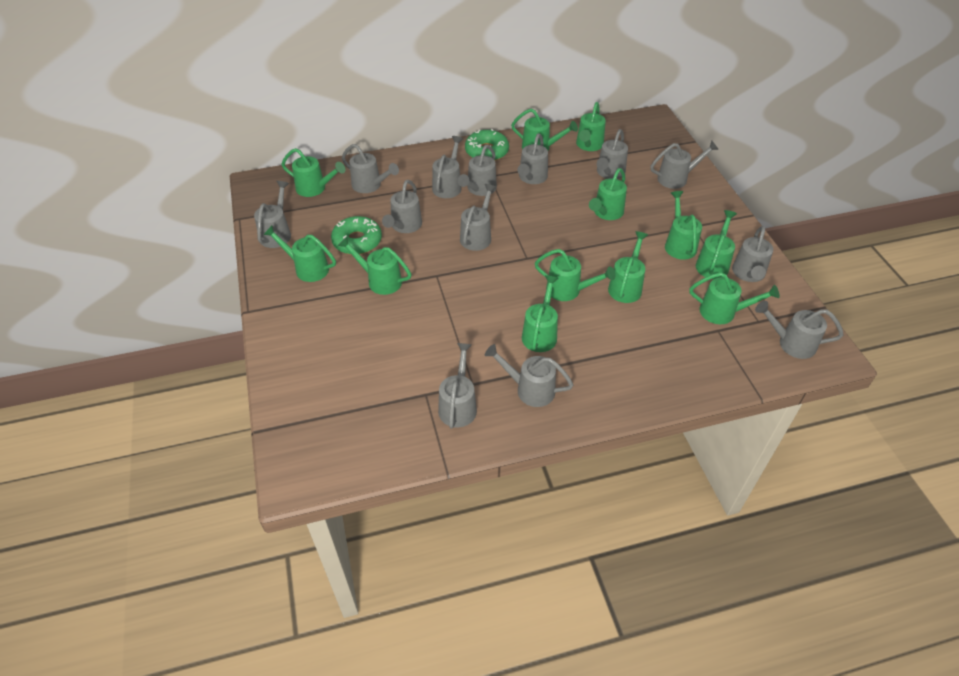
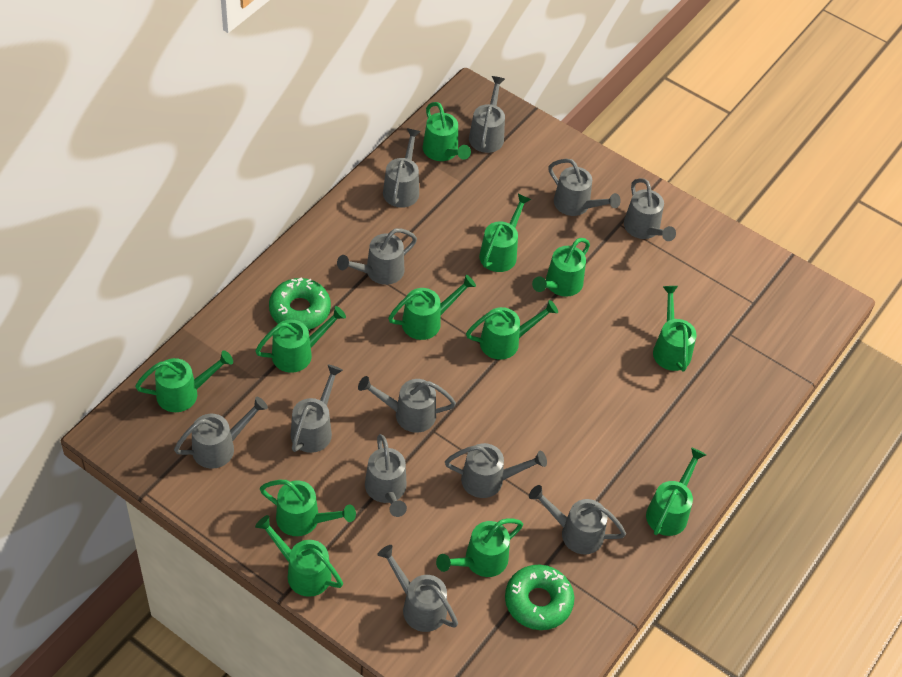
grey watering can: 13 -> 12

